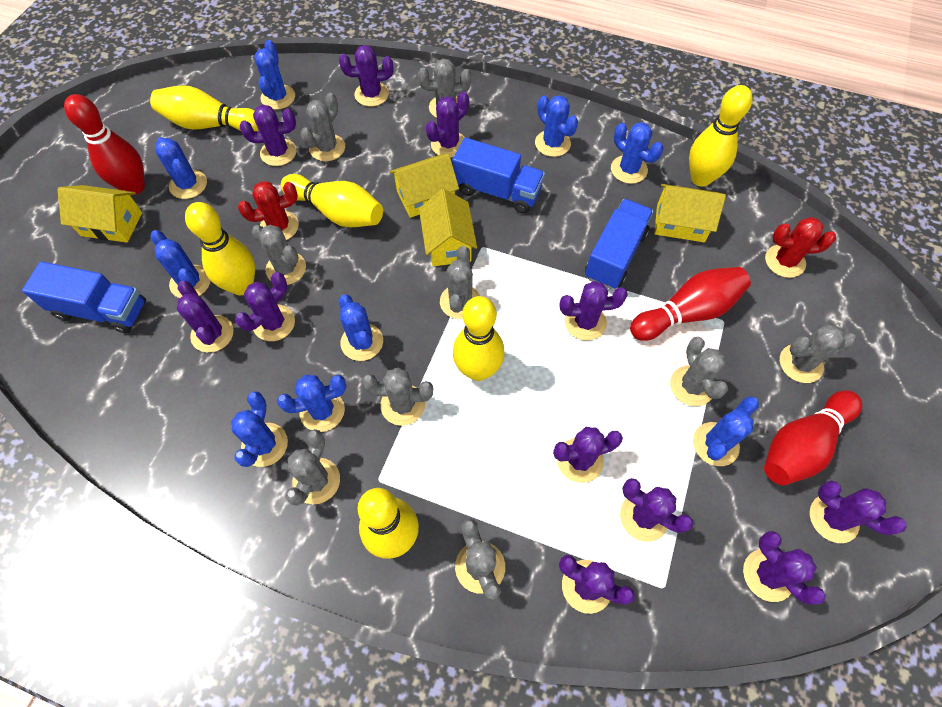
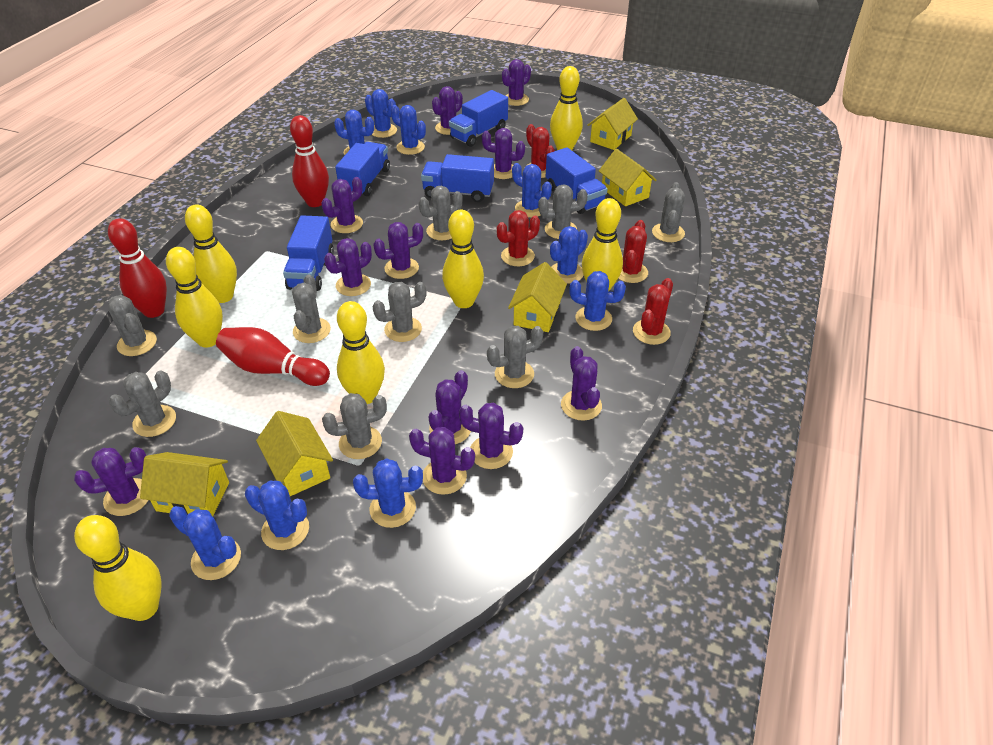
blue truck: 3 -> 5
red cactus: 2 -> 4
yellow bowling pin: 6 -> 7
yellow house: 4 -> 5

